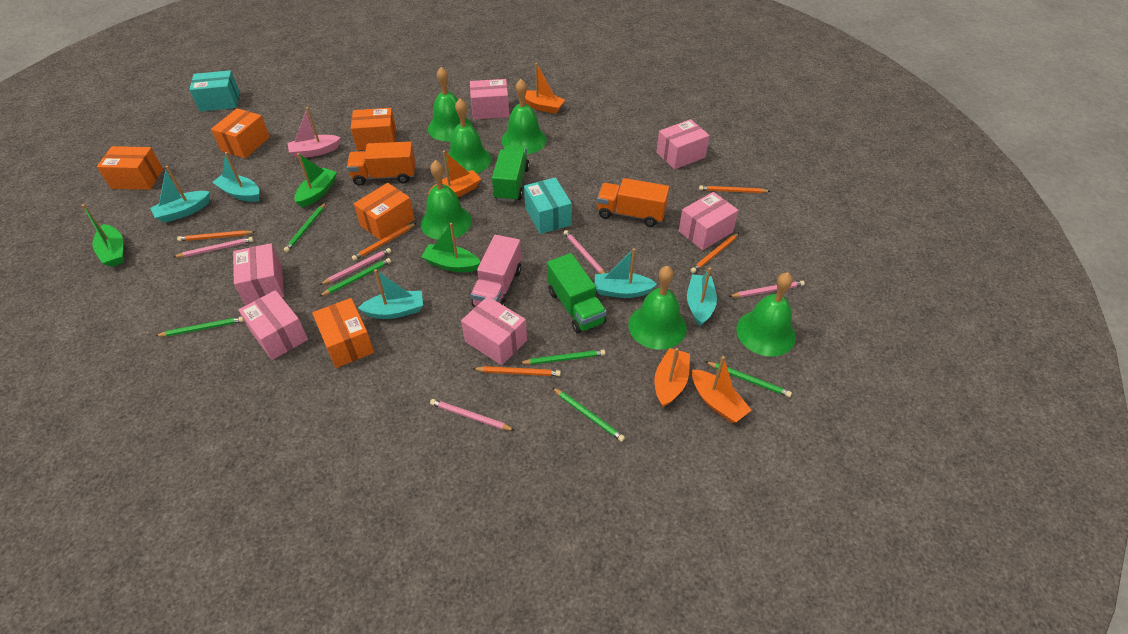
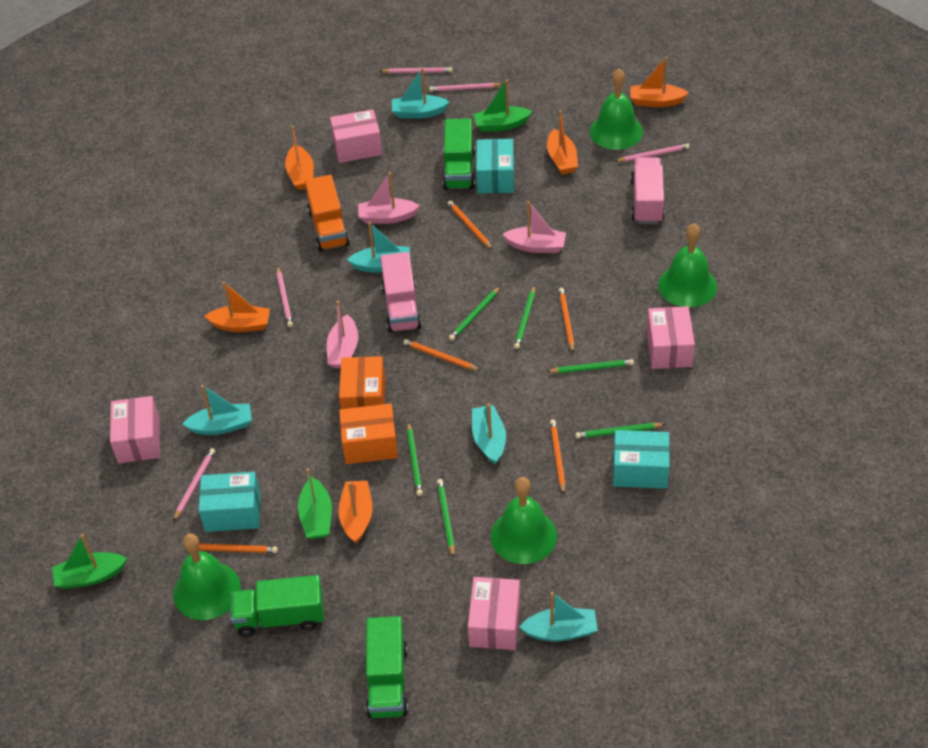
green bell: 6 -> 4
green truck: 2 -> 3
orange boat: 4 -> 5
orange box: 5 -> 2
orange truck: 2 -> 1
pink boat: 1 -> 3
pink box: 6 -> 4
pink truck: 1 -> 2
turquoise box: 2 -> 3

